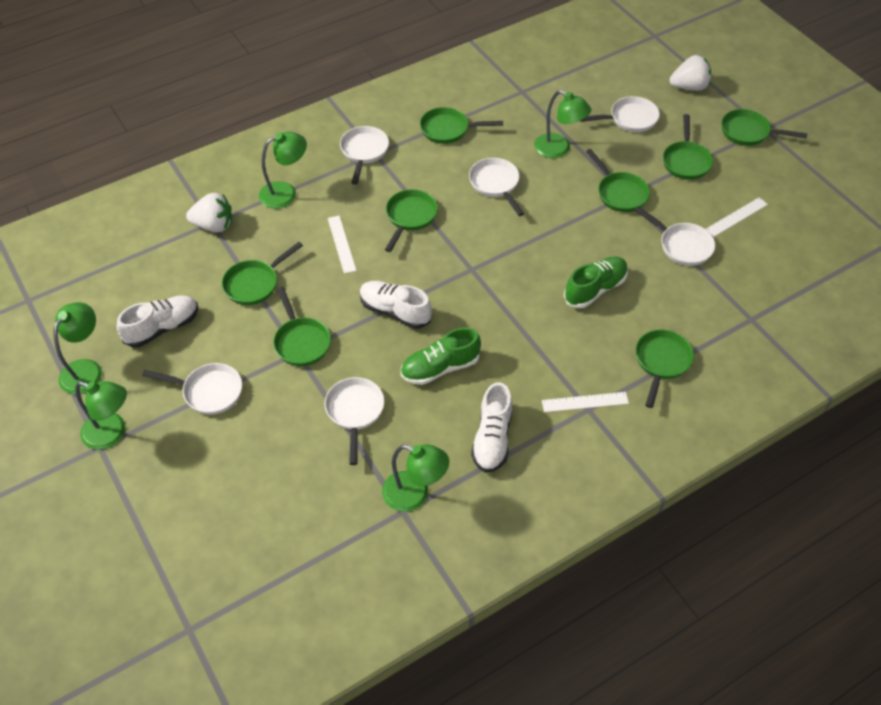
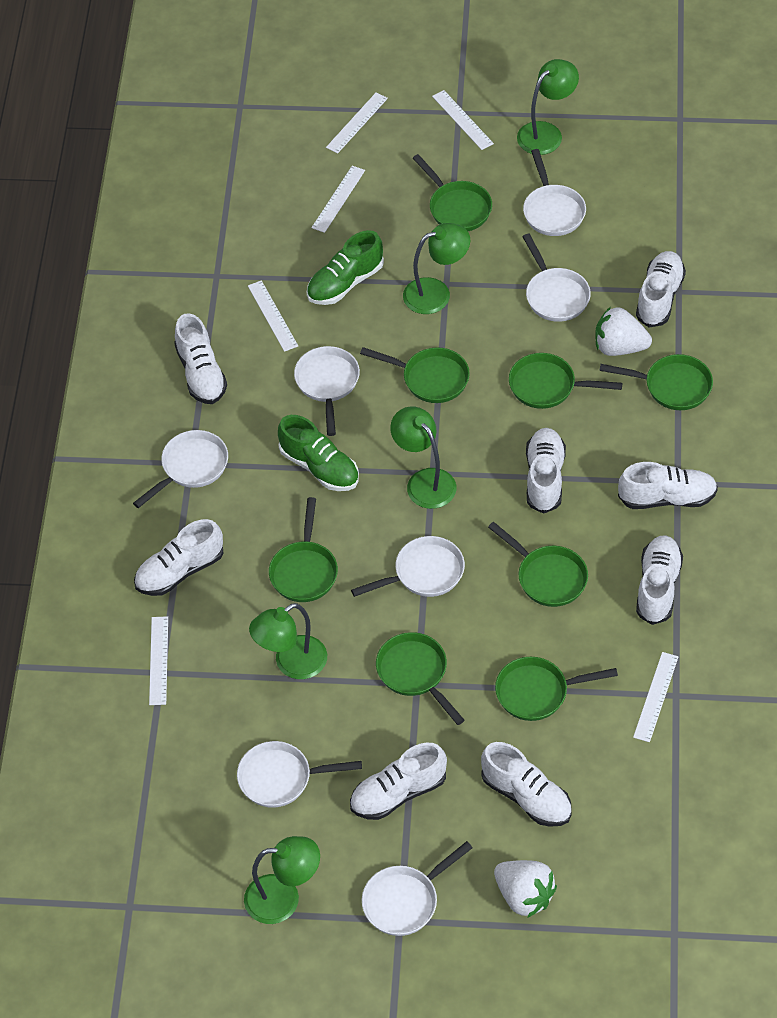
white pan: 6 -> 7
white ruler: 3 -> 6
white shoe: 3 -> 8

